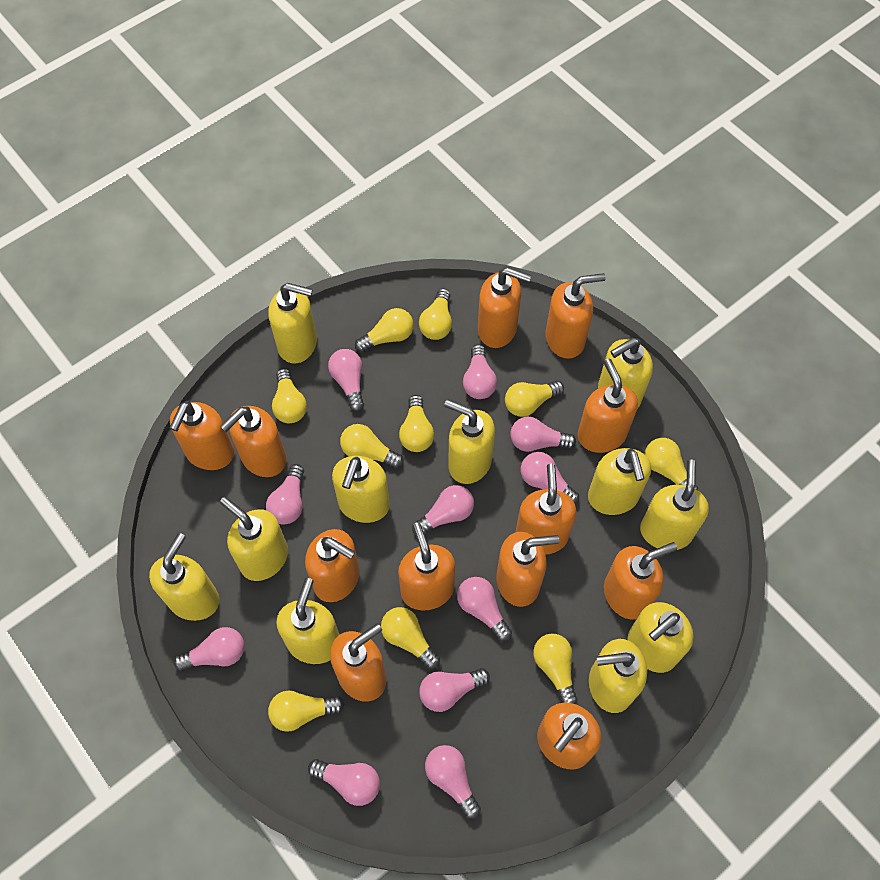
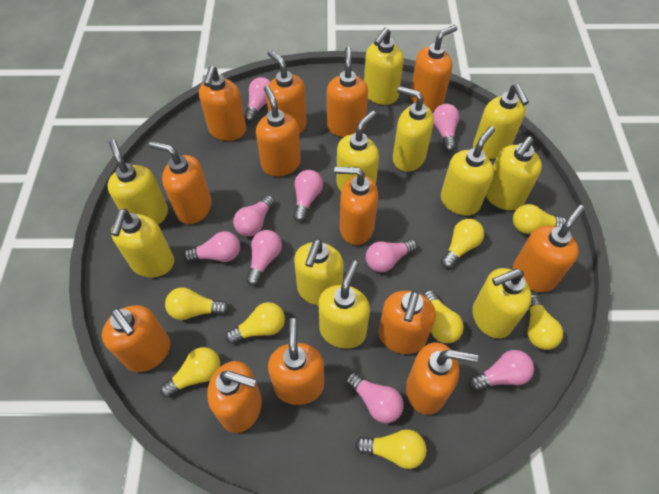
orange soap dispenser: 12 -> 13
pink light bulb: 11 -> 9
yellow light bulb: 10 -> 8

